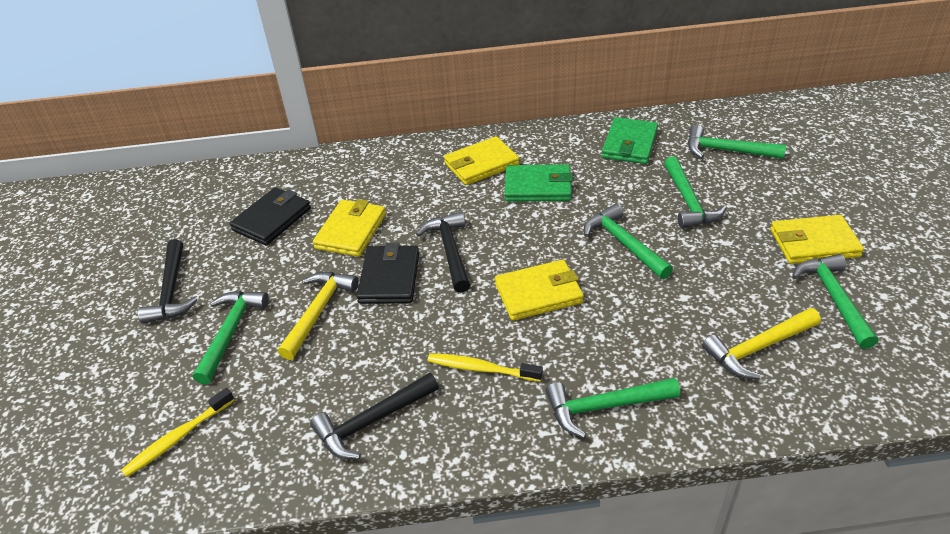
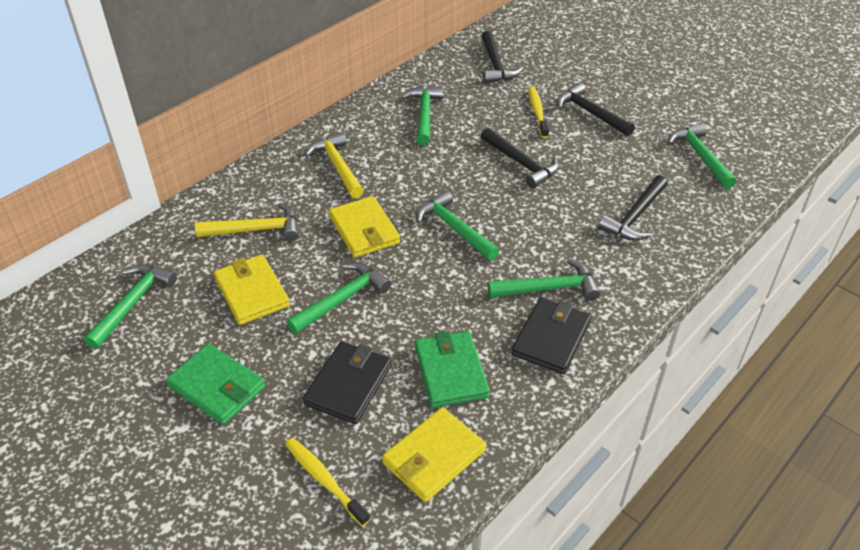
black hammer: 3 -> 4
yellow wallet: 4 -> 3

